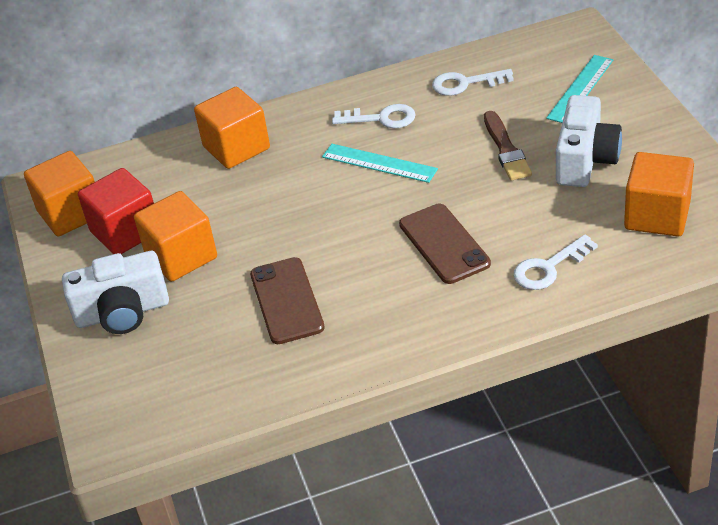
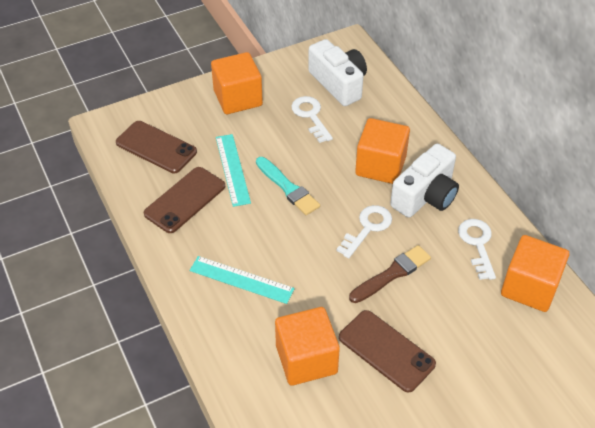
brown phone: 2 -> 3
red cube: 1 -> 0
turquoise brush: 0 -> 1

